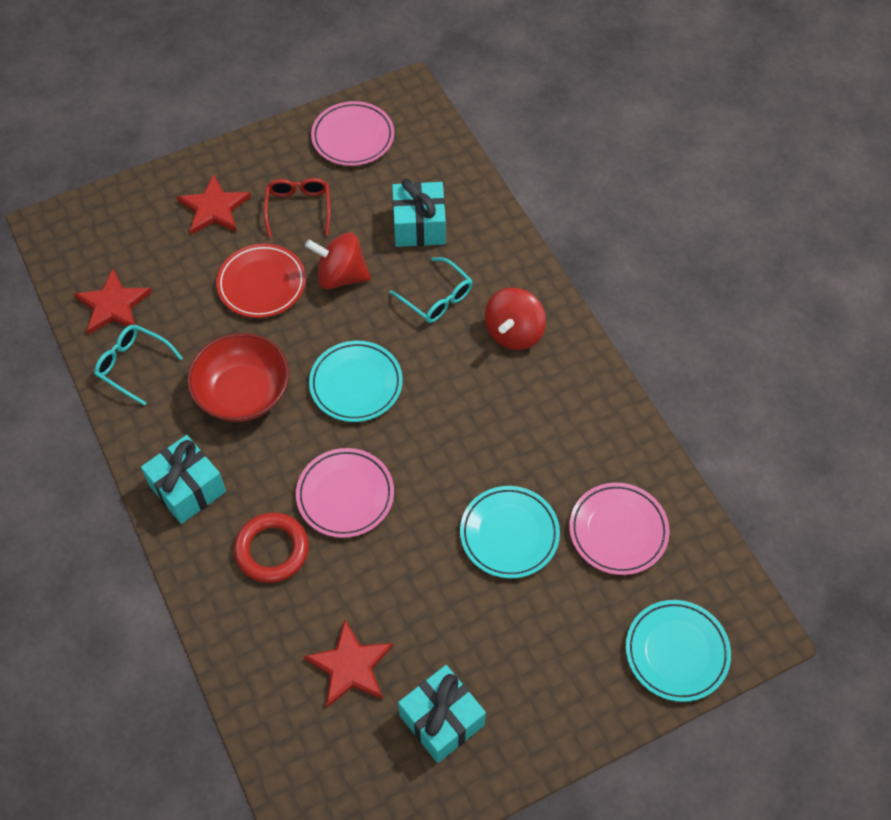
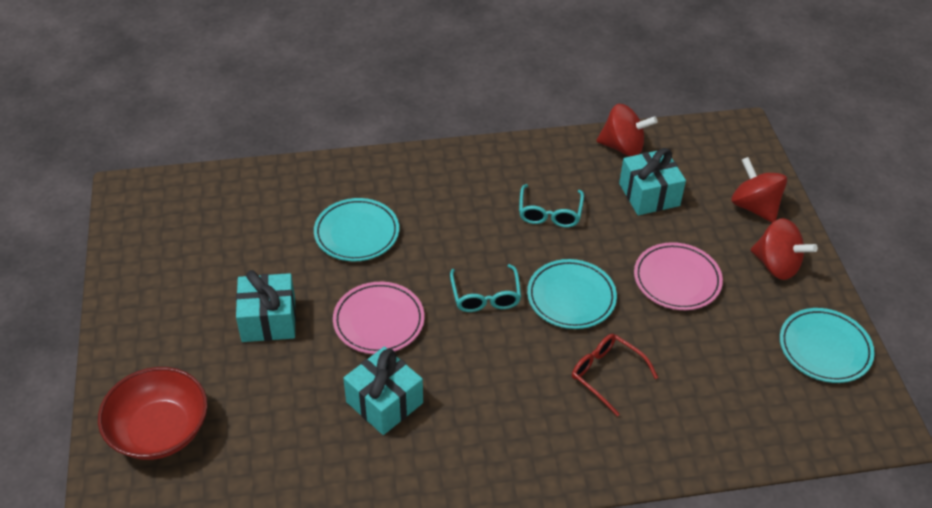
pink plate: 3 -> 2
red plate: 1 -> 0
red ring: 1 -> 0
red spinning top: 2 -> 3
red star: 3 -> 0

